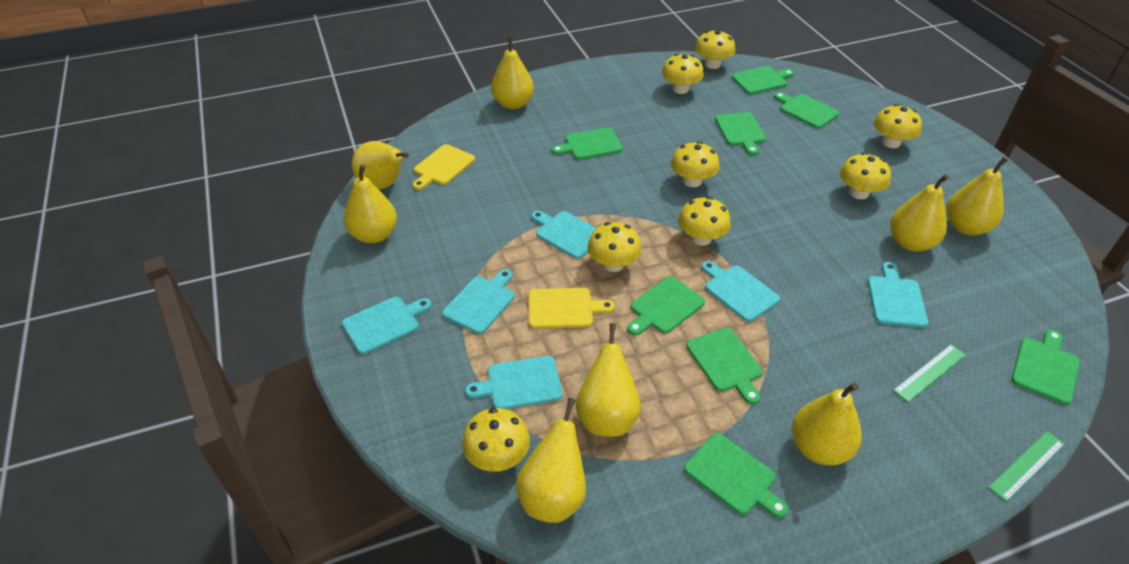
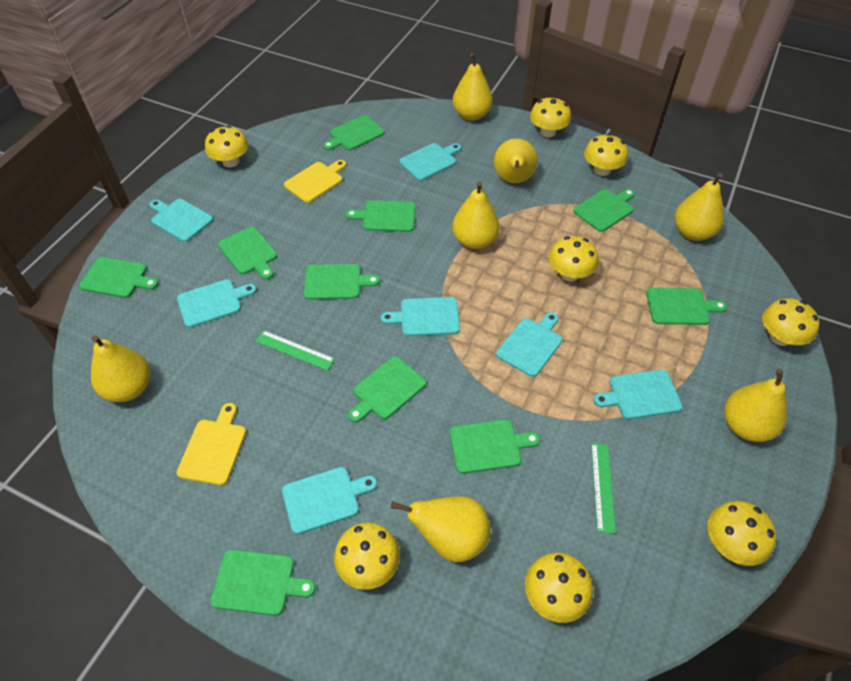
green cutting board: 8 -> 10
turquoise cutting board: 6 -> 7
yellow pear: 8 -> 7

